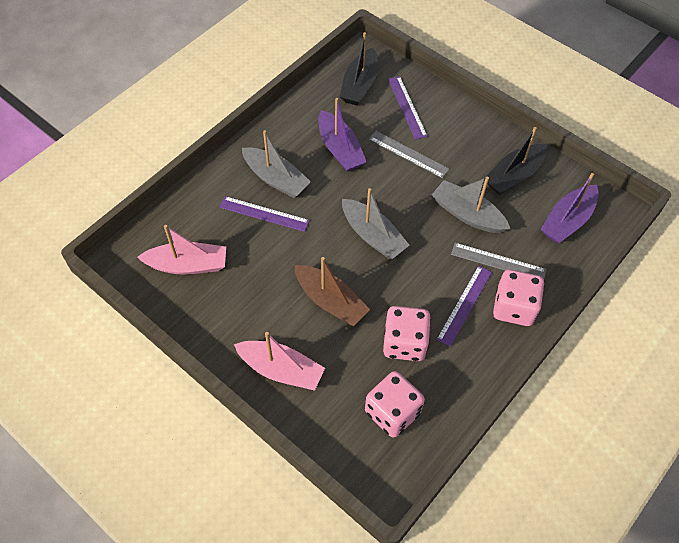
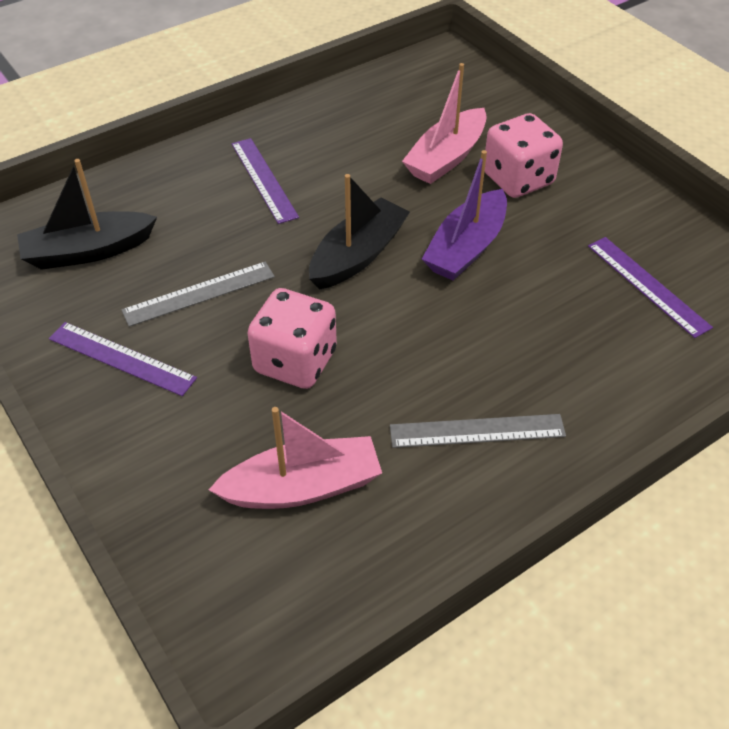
brown boat: 1 -> 0
grey boat: 3 -> 0
pink dice: 3 -> 2
purple boat: 2 -> 1

